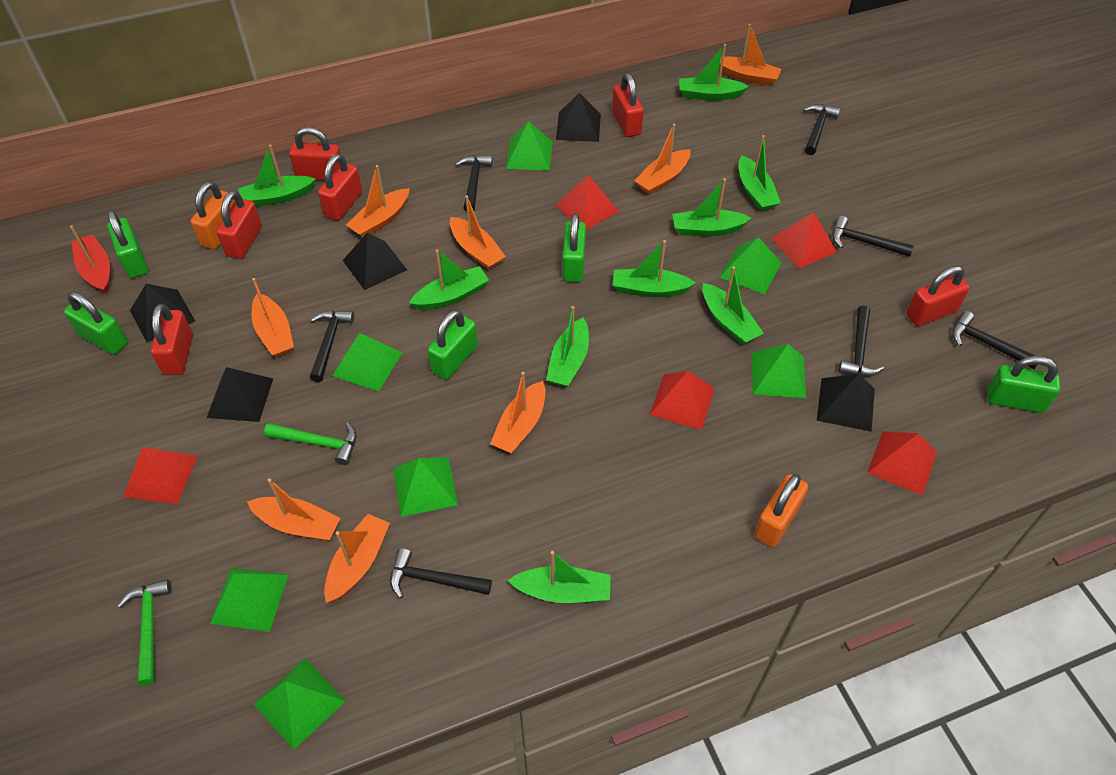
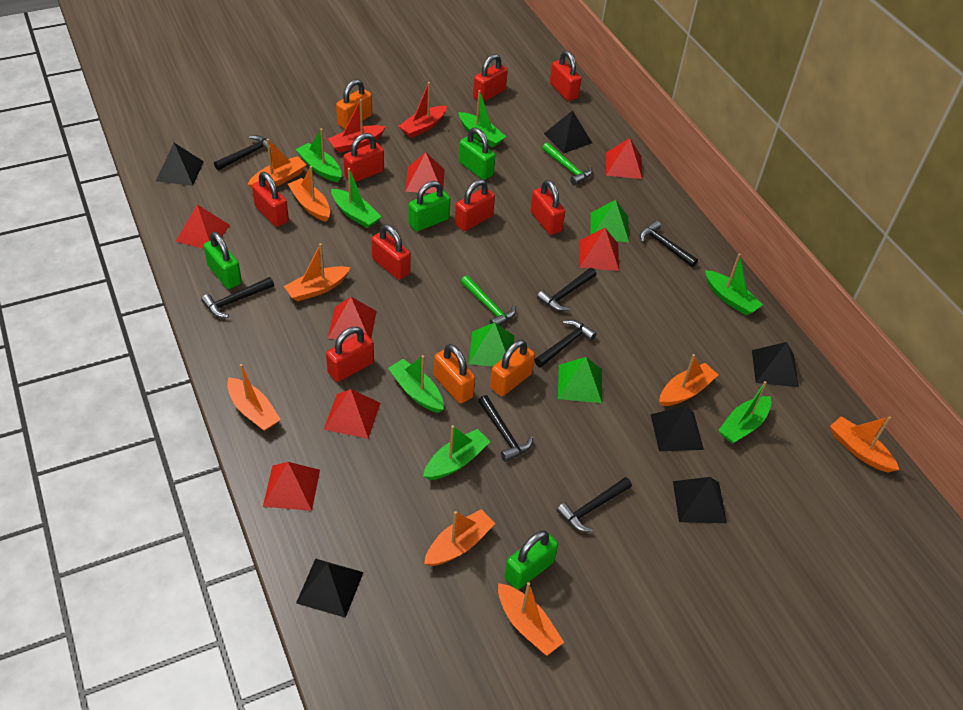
black pyramid: 5 -> 6
green boat: 9 -> 7
green padlock: 5 -> 4
green pyramid: 7 -> 3
orange padlock: 2 -> 3
red boat: 1 -> 2
red padlock: 6 -> 8
red pyramid: 5 -> 7

